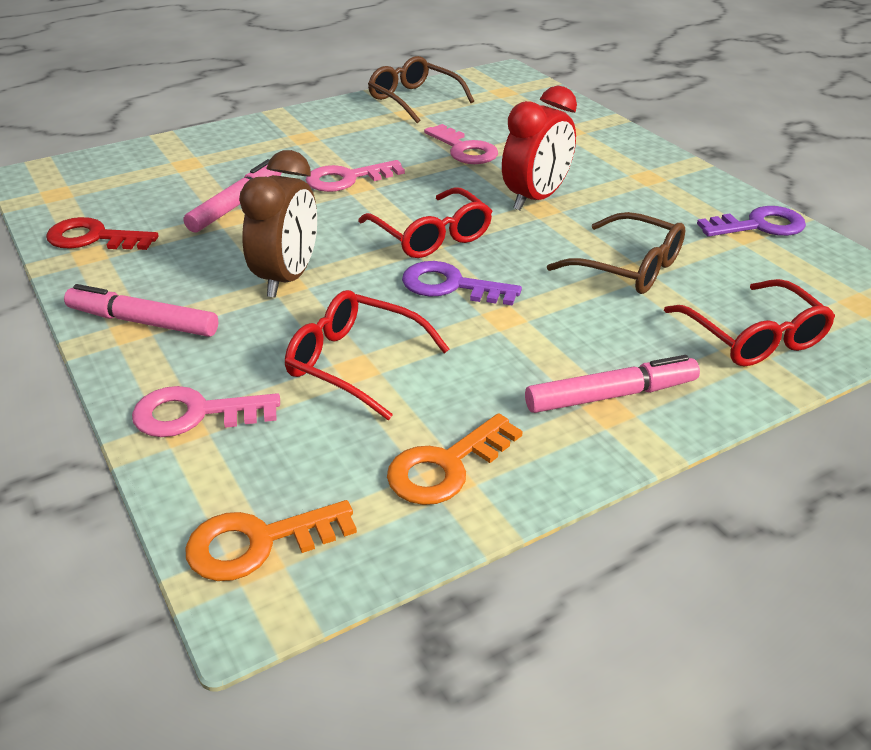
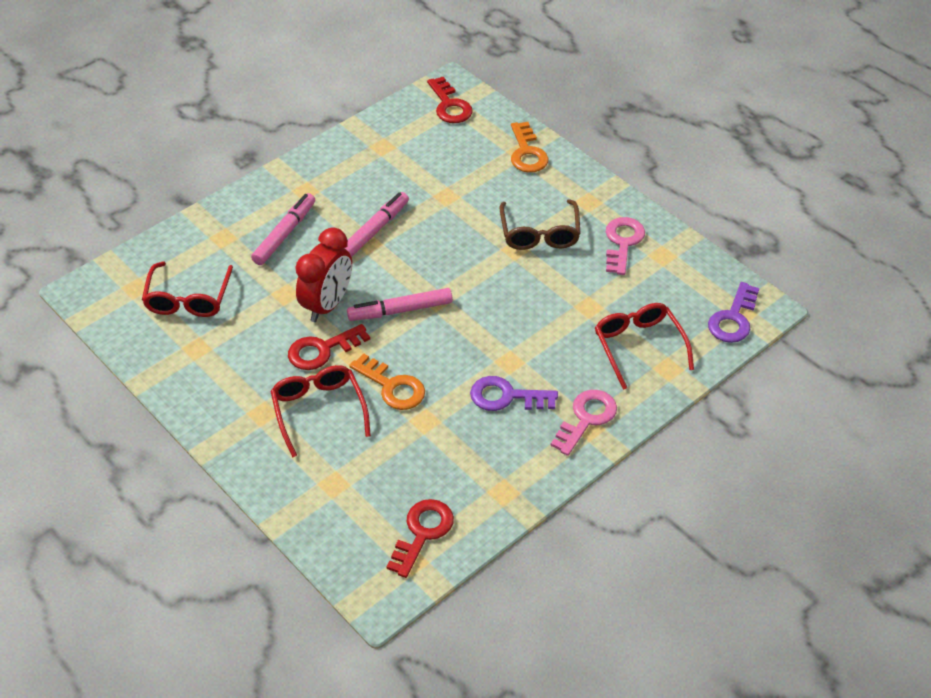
brown clock: 1 -> 0
brown glasses: 2 -> 1
pink key: 3 -> 2
red key: 1 -> 3

